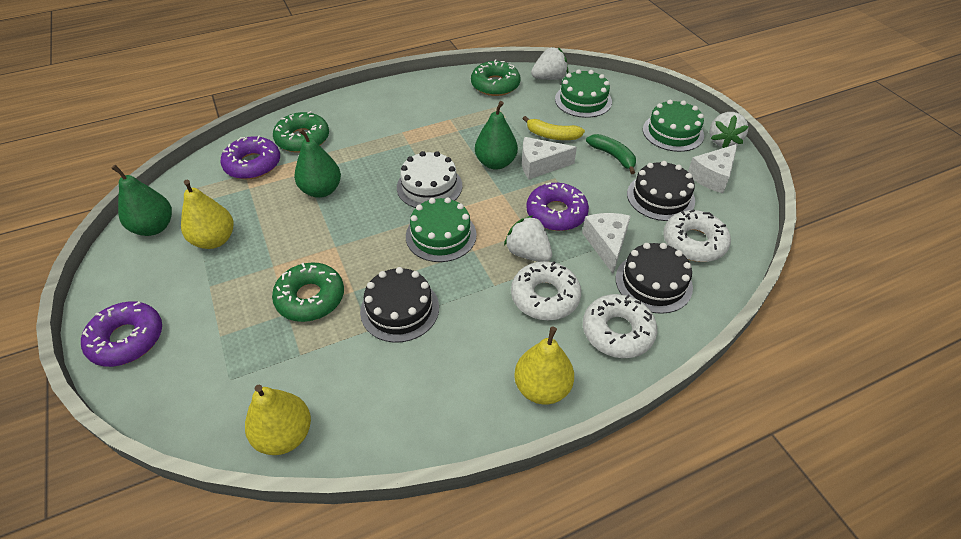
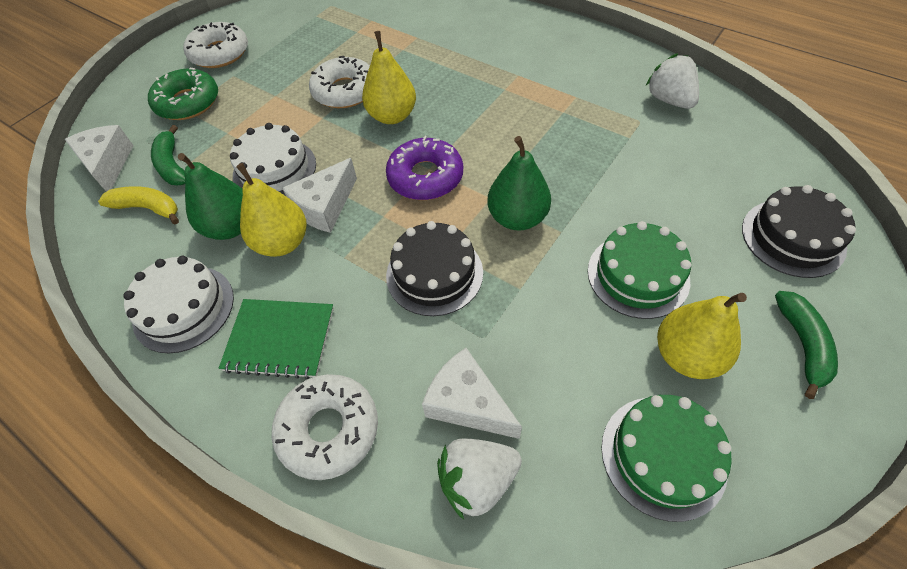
black cake: 3 -> 2
green banana: 1 -> 2
green cake: 3 -> 2
green donut: 3 -> 1
green notebook: 0 -> 1
green pear: 3 -> 2
purple donut: 3 -> 1
white cake: 1 -> 2
white strawberry: 3 -> 2

